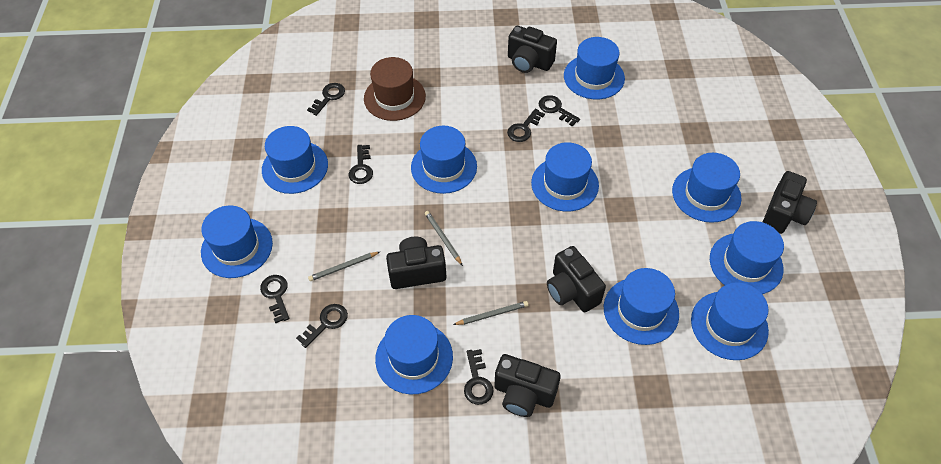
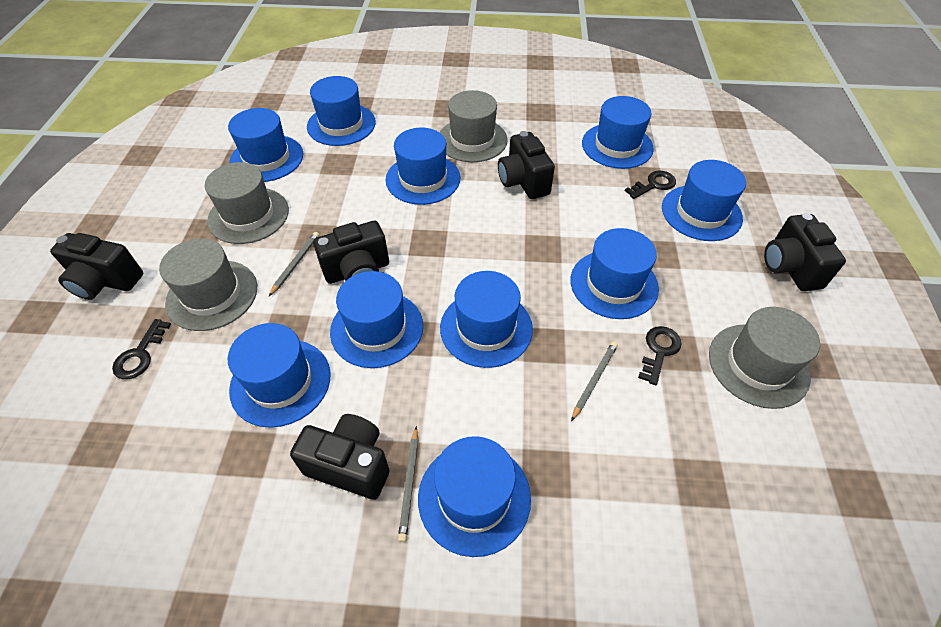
black key: 7 -> 3
brown hat: 1 -> 0
grey hat: 0 -> 4

